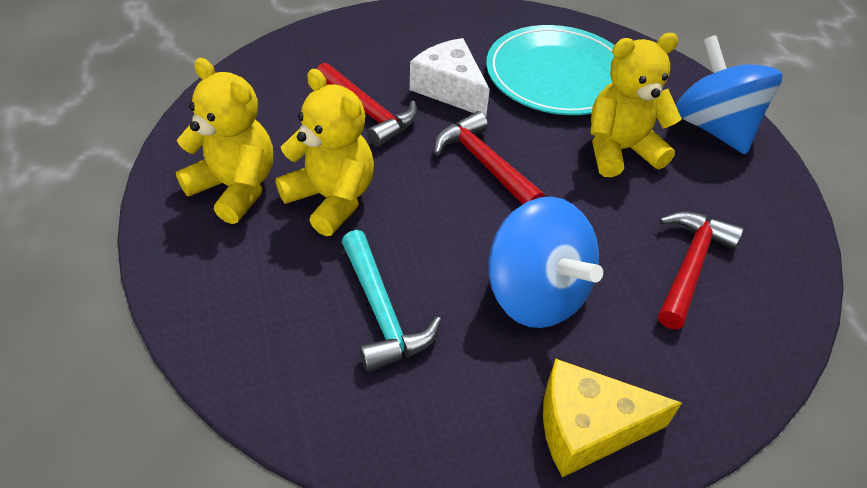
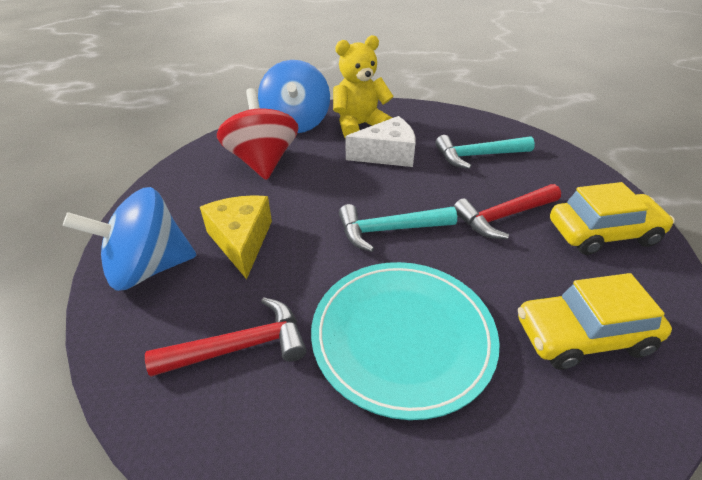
red hammer: 3 -> 2
red spinning top: 0 -> 1
turquoise hammer: 1 -> 2
yellow car: 0 -> 2
yellow teddy bear: 3 -> 1

